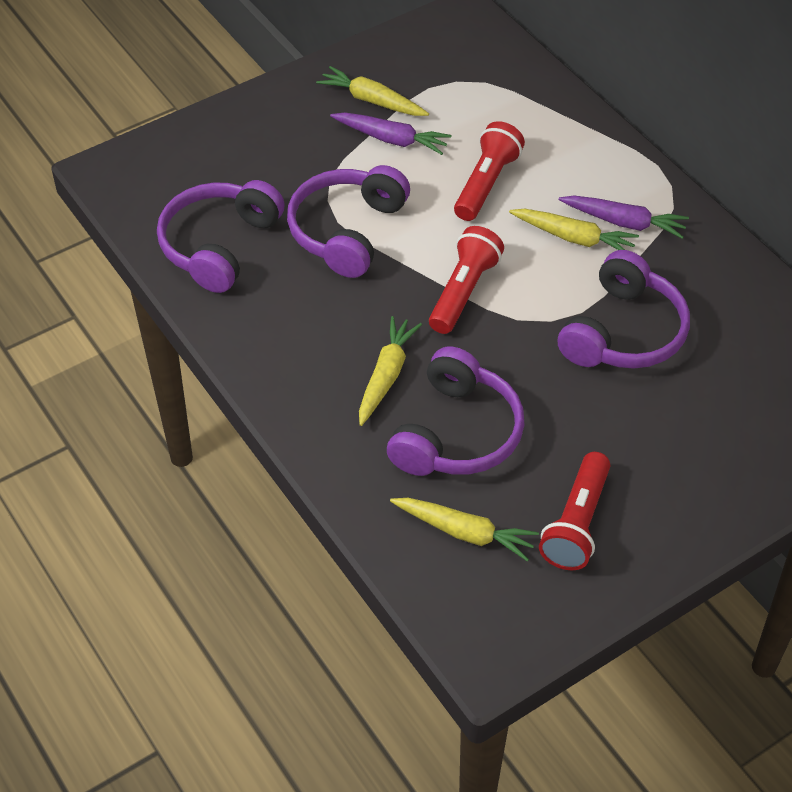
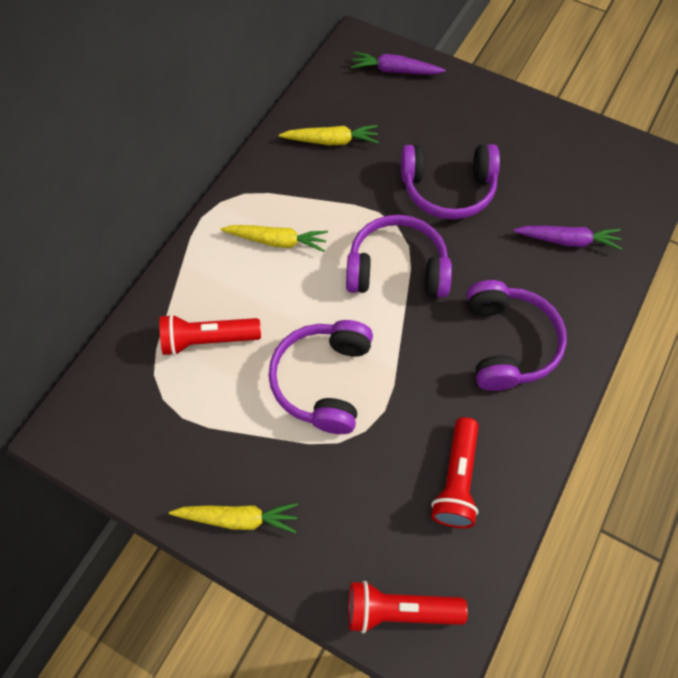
yellow carrot: 4 -> 3

